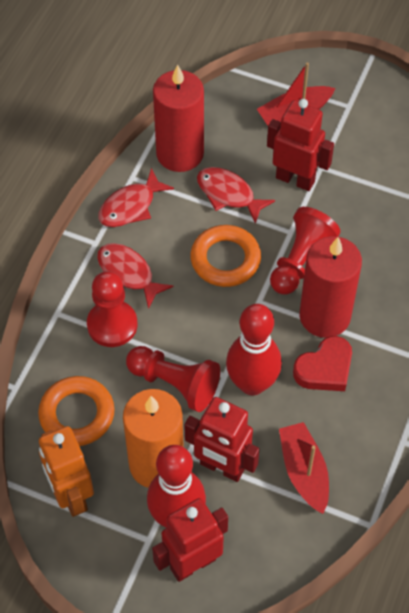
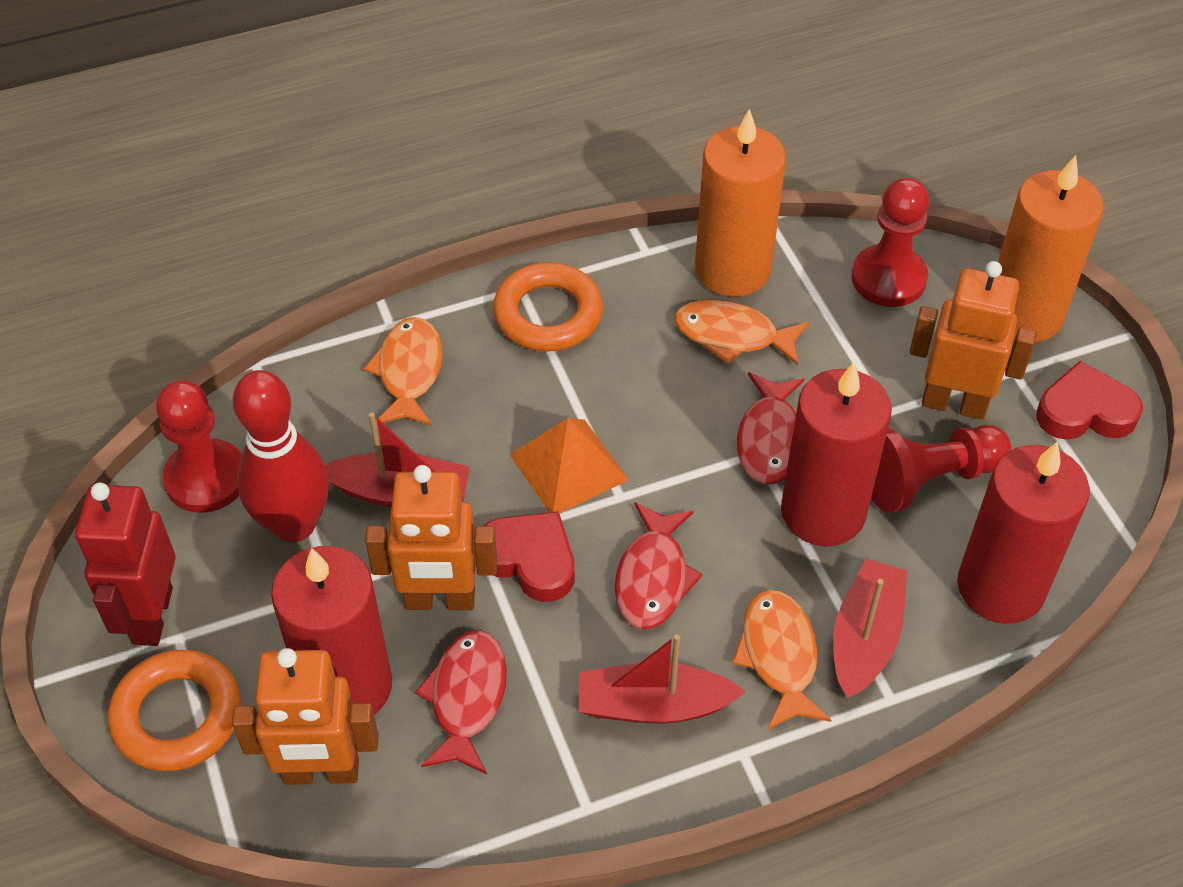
orange candle: 1 -> 2
orange fish: 0 -> 3
orange pyramid: 0 -> 1
orange robot: 1 -> 3
red boat: 2 -> 3
red bowling pin: 2 -> 1
red candle: 2 -> 3
red heart: 1 -> 2
red robot: 3 -> 1

